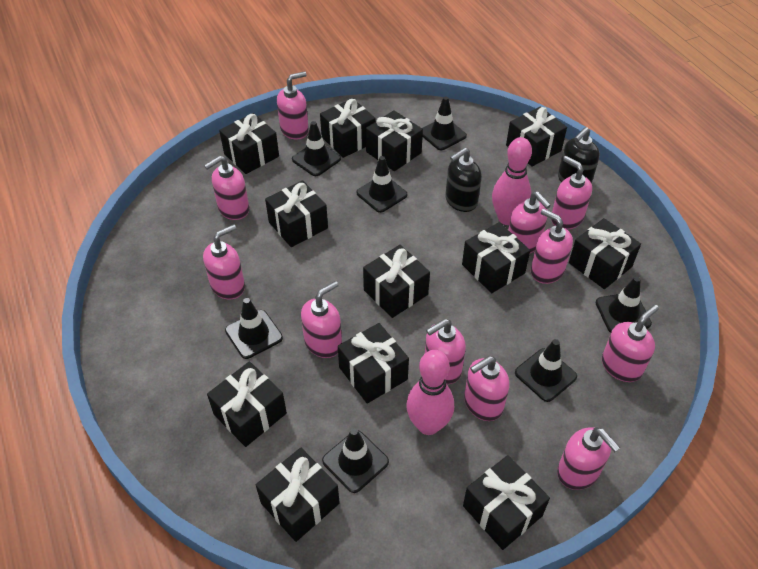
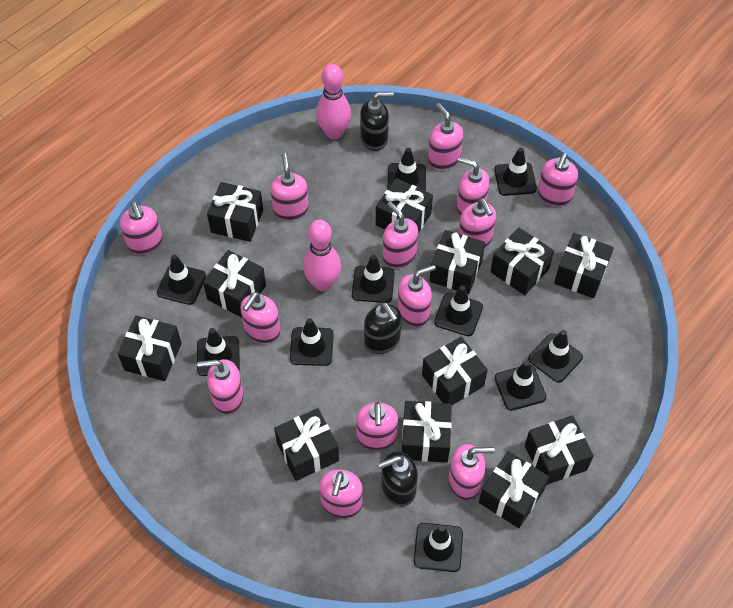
black soap dispenser: 2 -> 3
black traffic cone: 7 -> 10
pink soap dispenser: 11 -> 13

